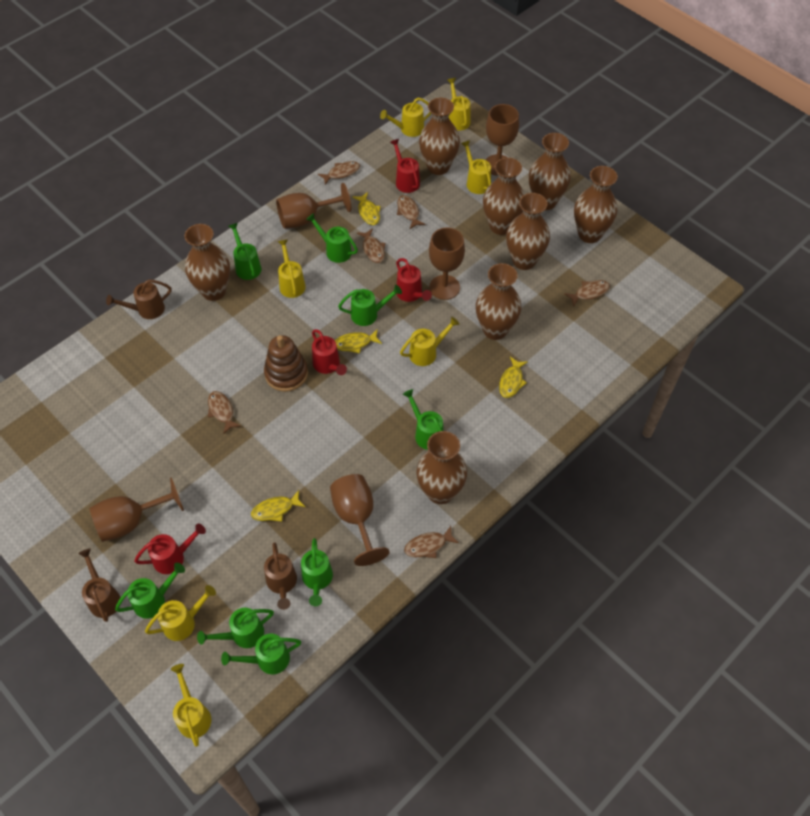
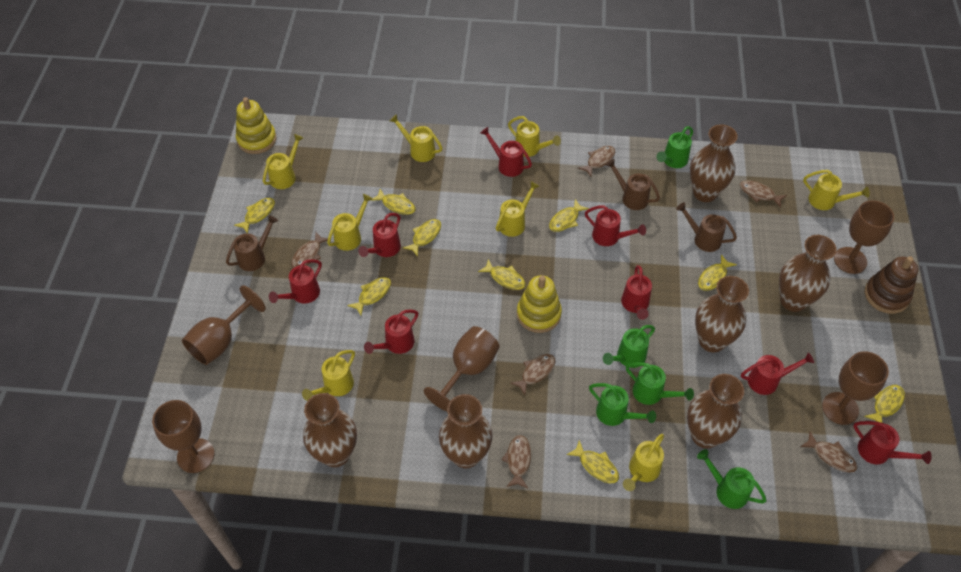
brown vase: 8 -> 6
green watering can: 8 -> 5
red watering can: 4 -> 8
yellow fish: 4 -> 9
yellow stacking toy: 0 -> 2
yellow watering can: 7 -> 8

